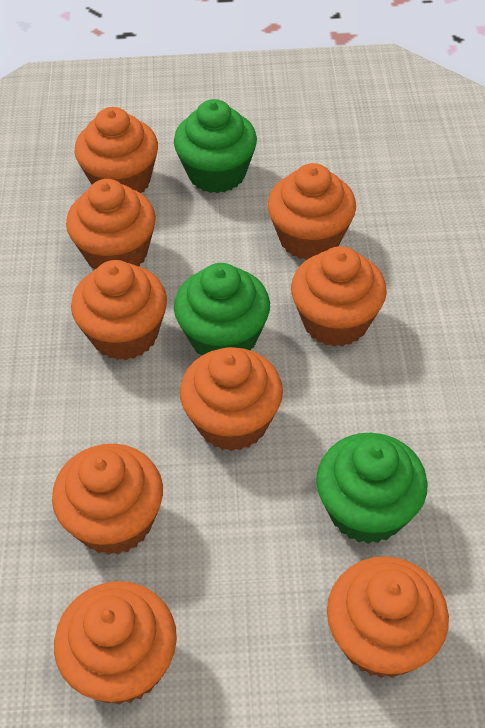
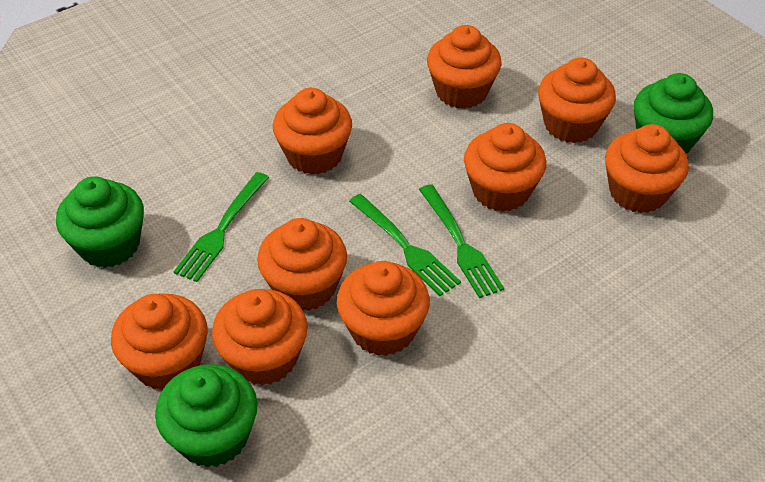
green fork: 0 -> 3

